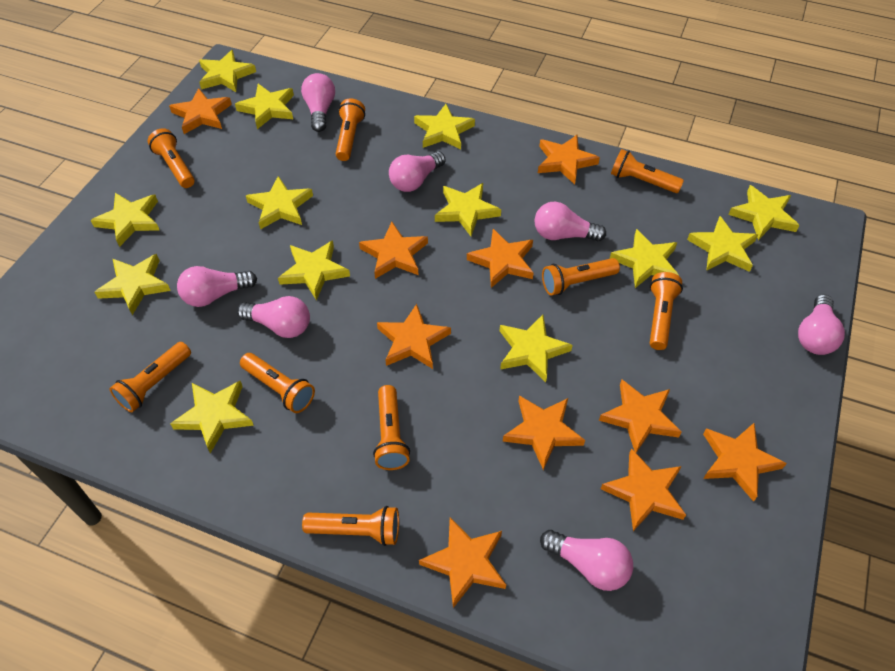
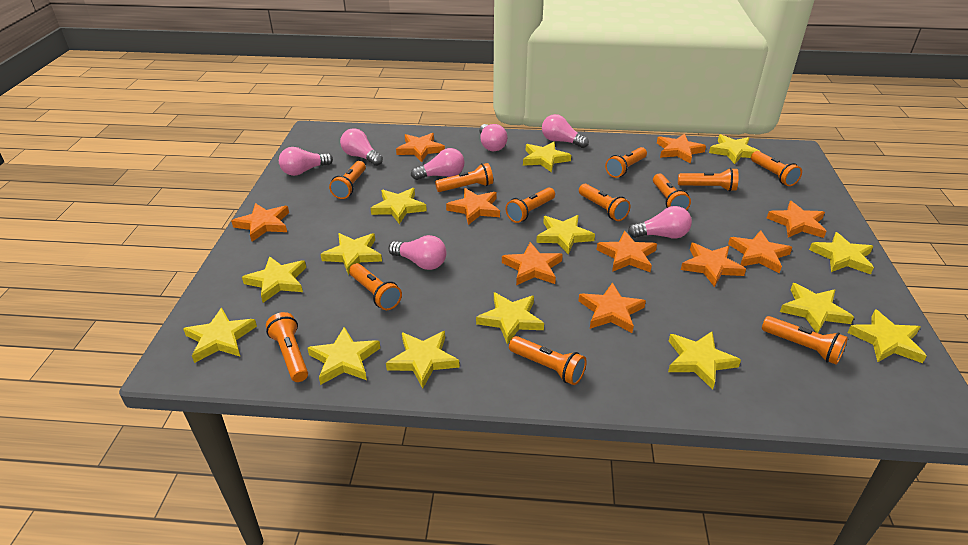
orange flashlight: 9 -> 12
yellow star: 13 -> 14

